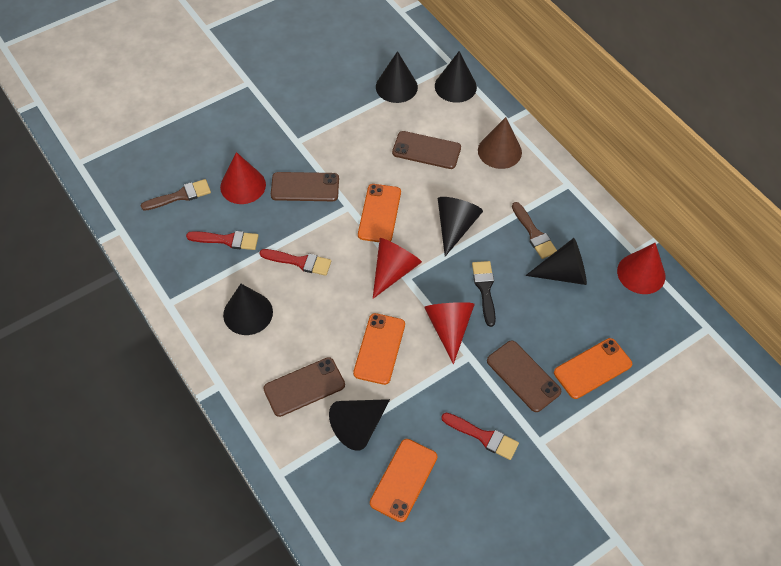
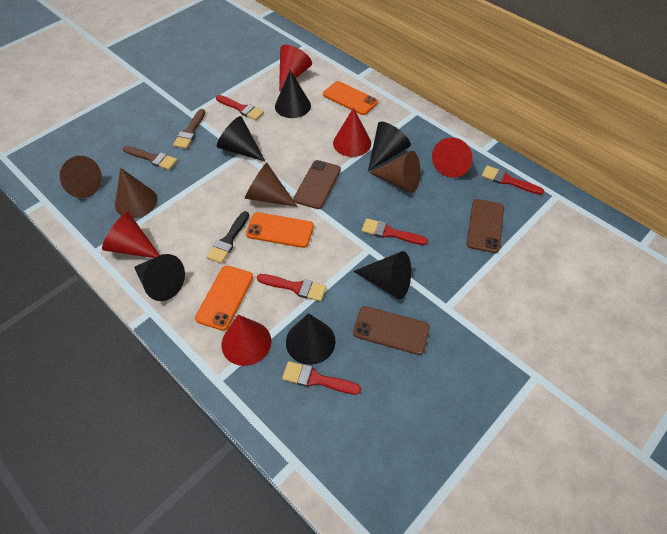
brown cone: 1 -> 4
brown phone: 4 -> 3
orange phone: 4 -> 3
red brush: 3 -> 5
red cone: 4 -> 5

